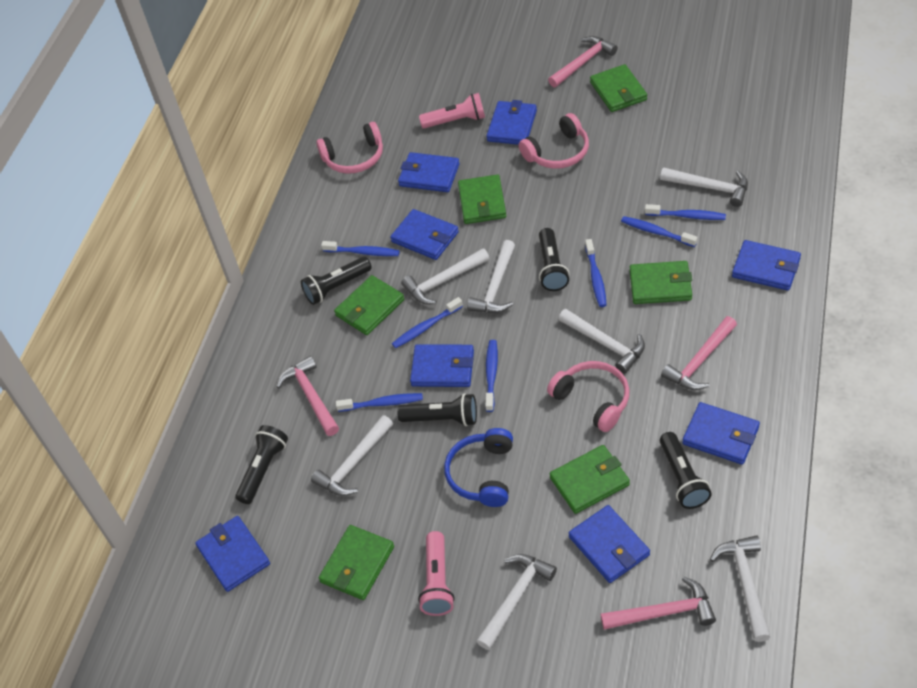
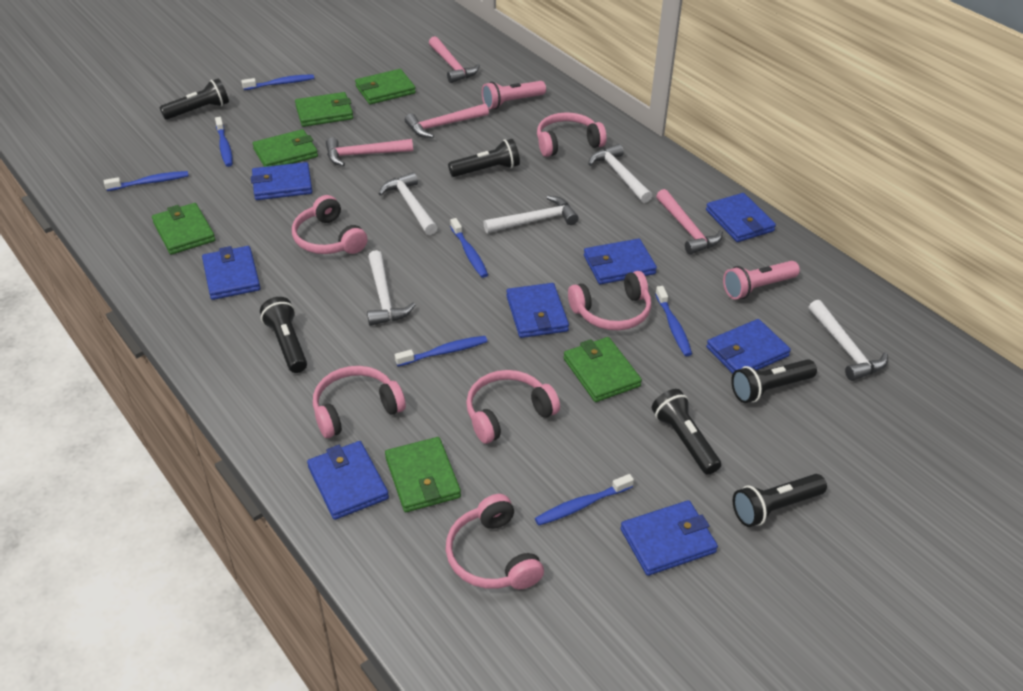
black flashlight: 5 -> 6
blue headphones: 1 -> 0
pink headphones: 3 -> 6
white hammer: 7 -> 5

